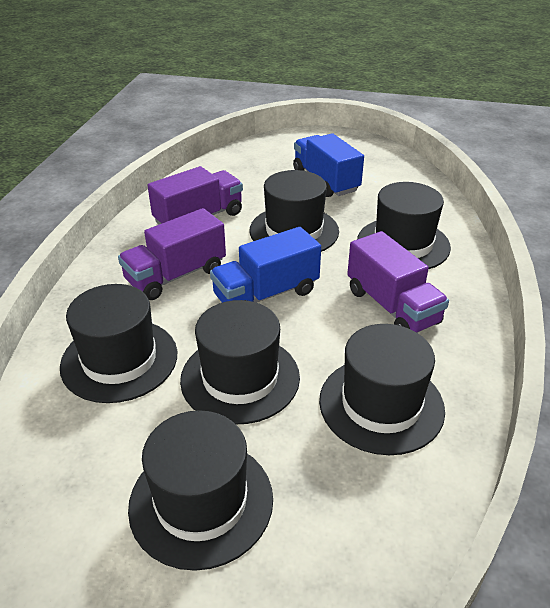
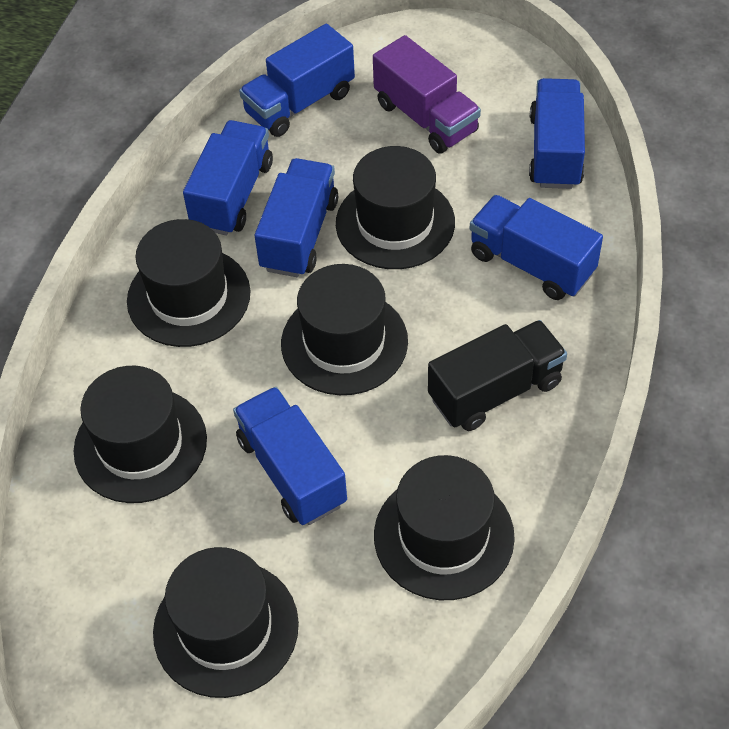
black truck: 0 -> 1
blue truck: 2 -> 6
purple truck: 3 -> 1

